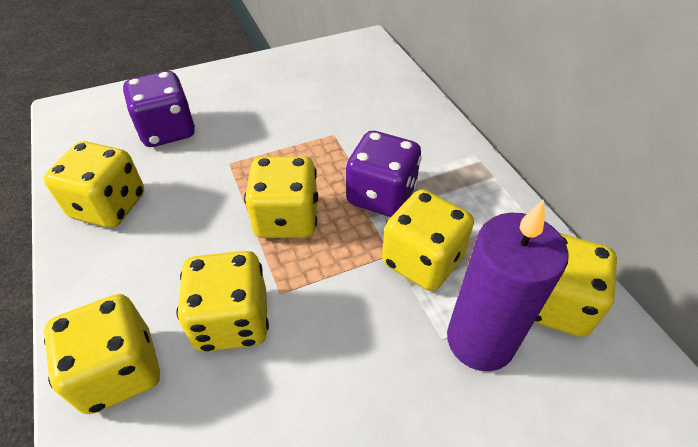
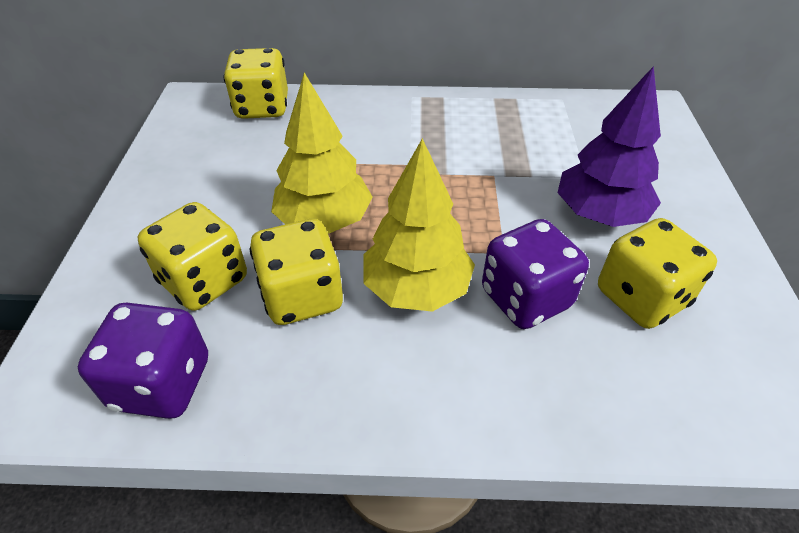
purple candle: 1 -> 0
purple tree: 0 -> 1
yellow dice: 6 -> 4
yellow tree: 0 -> 2

